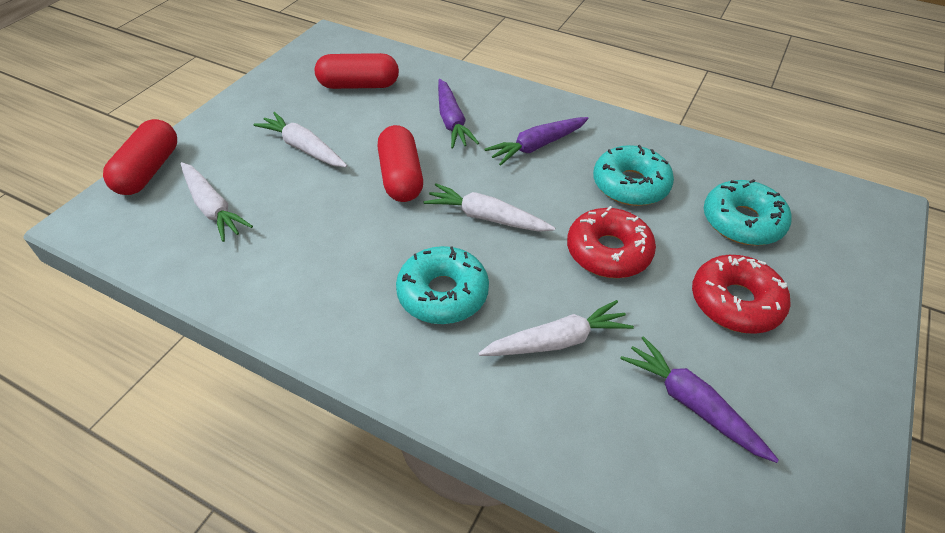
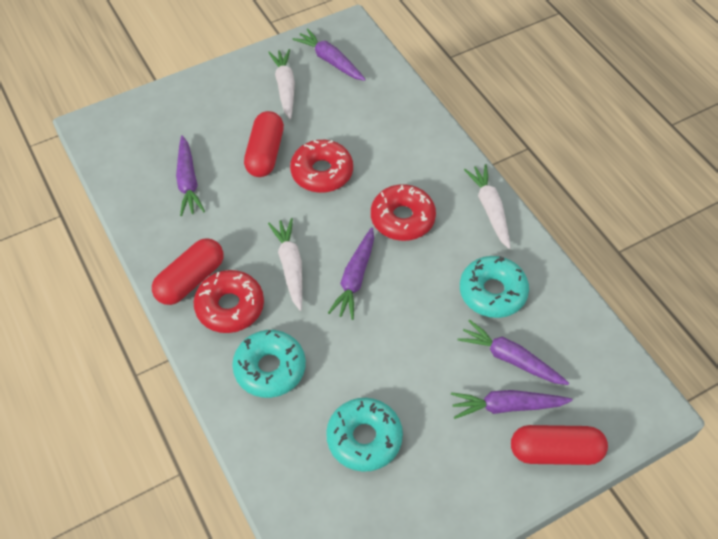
purple carrot: 3 -> 5
red donut: 2 -> 3
white carrot: 4 -> 3

